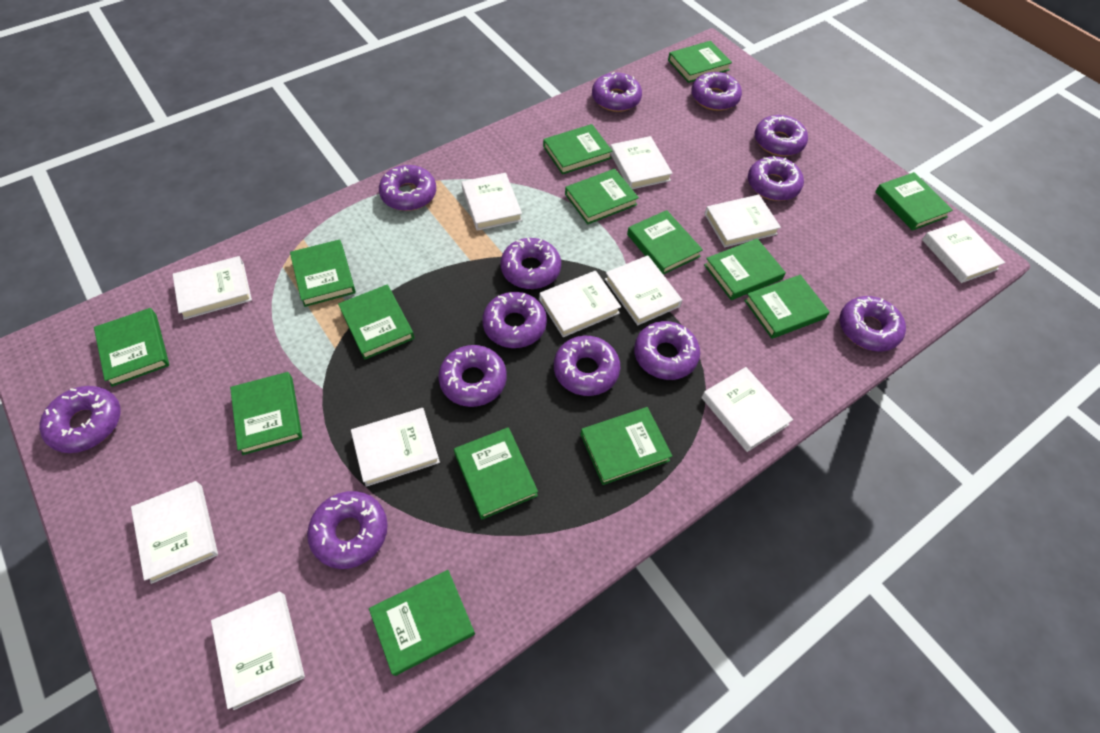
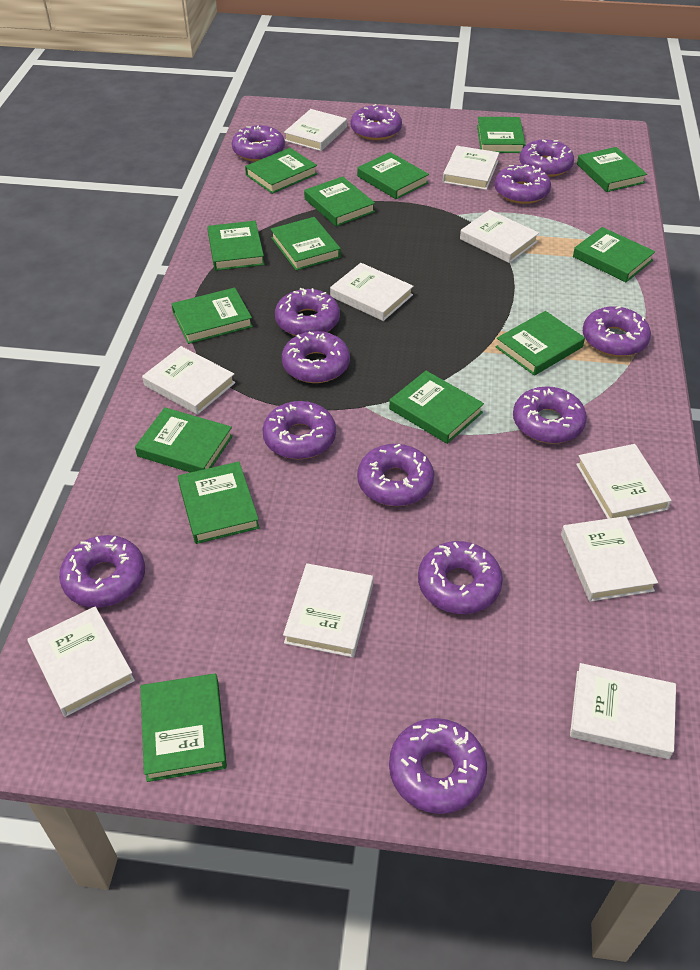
white book: 11 -> 10

